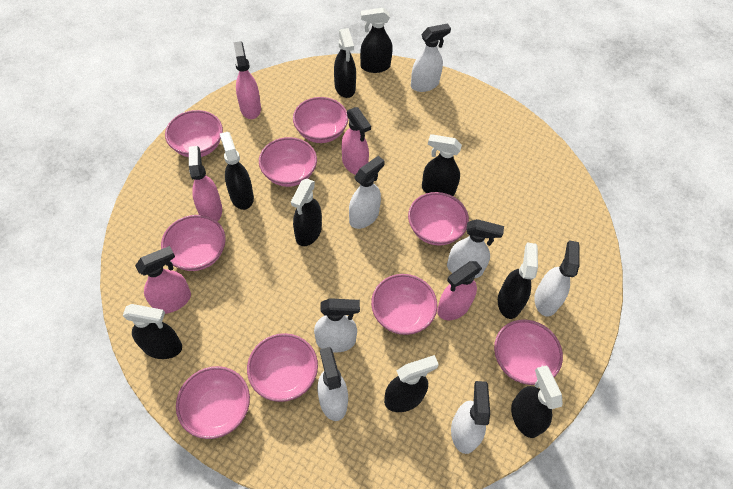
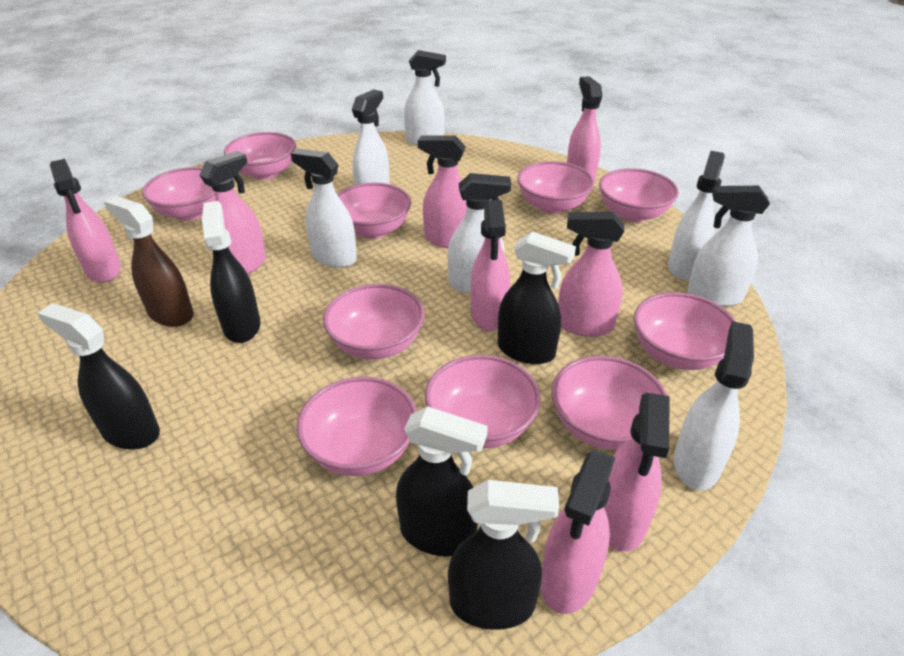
black spray bottle: 9 -> 5
brown spray bottle: 0 -> 1
pink bowl: 9 -> 10
pink spray bottle: 5 -> 8

